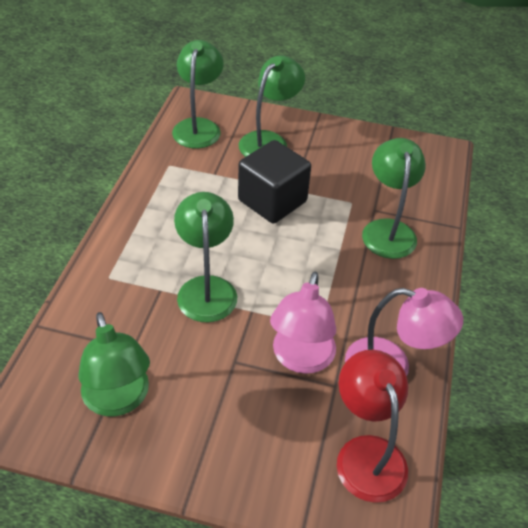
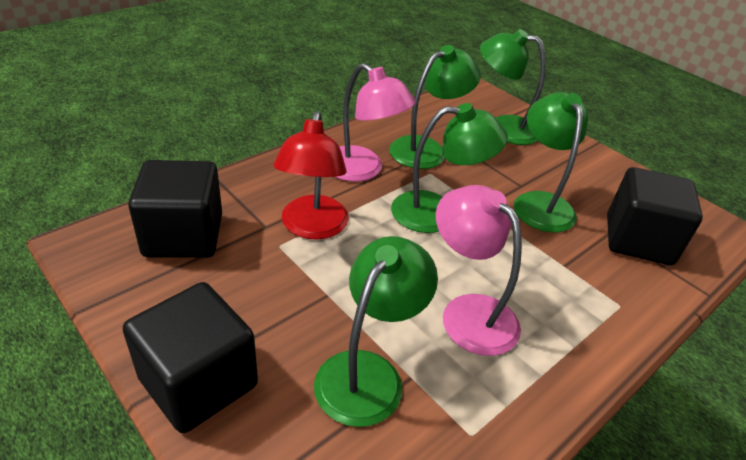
black cube: 1 -> 3

